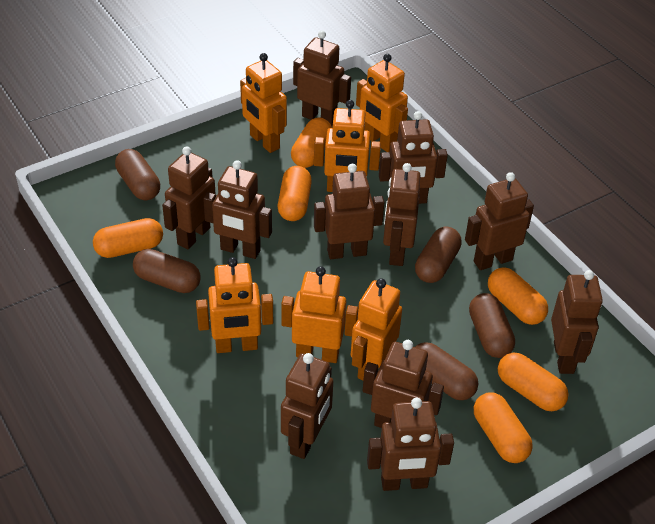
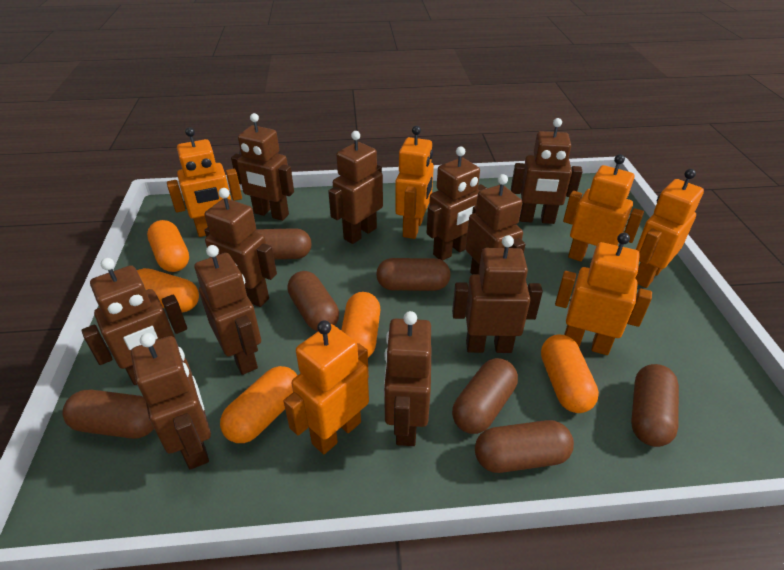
brown capsule: 5 -> 7
orange capsule: 6 -> 5

